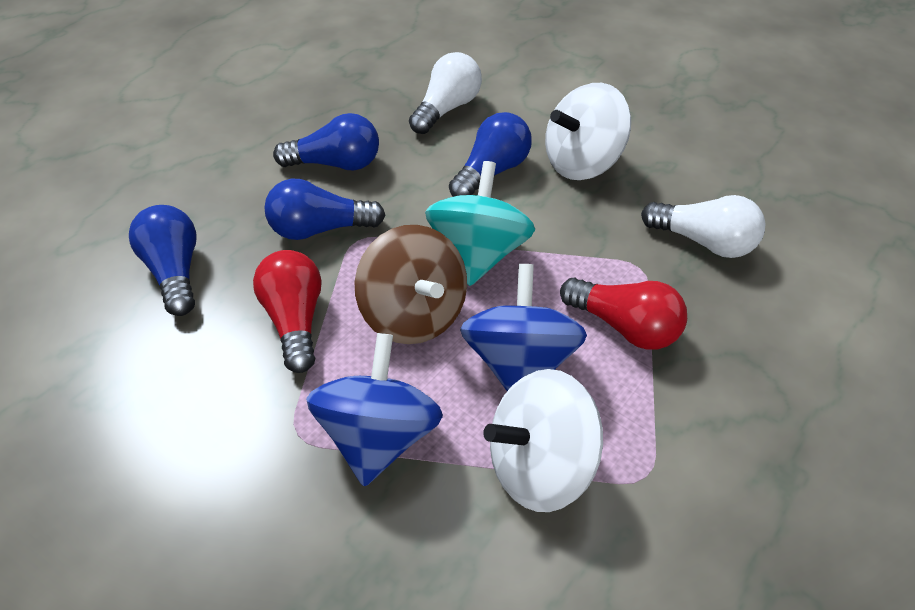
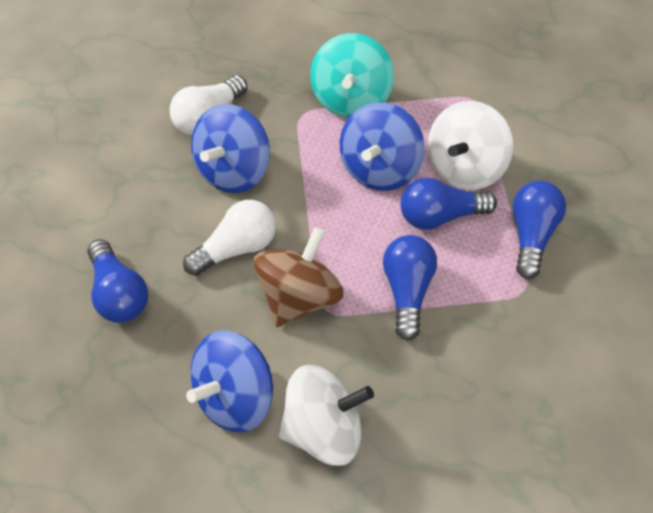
blue spinning top: 2 -> 3
red light bulb: 2 -> 0

